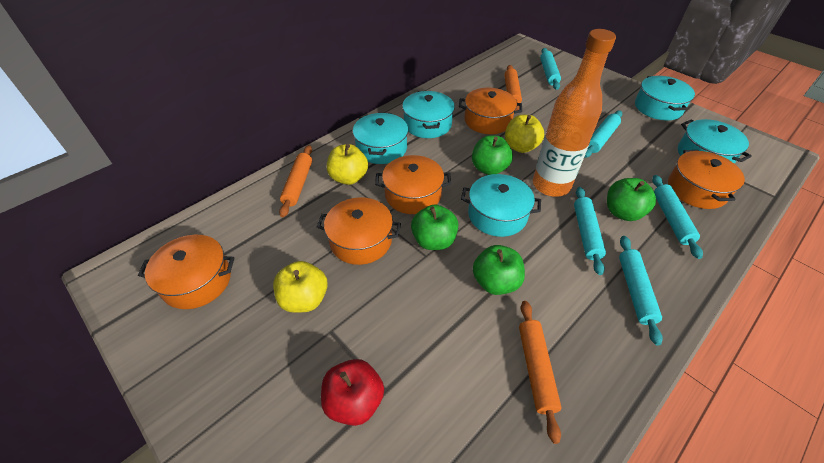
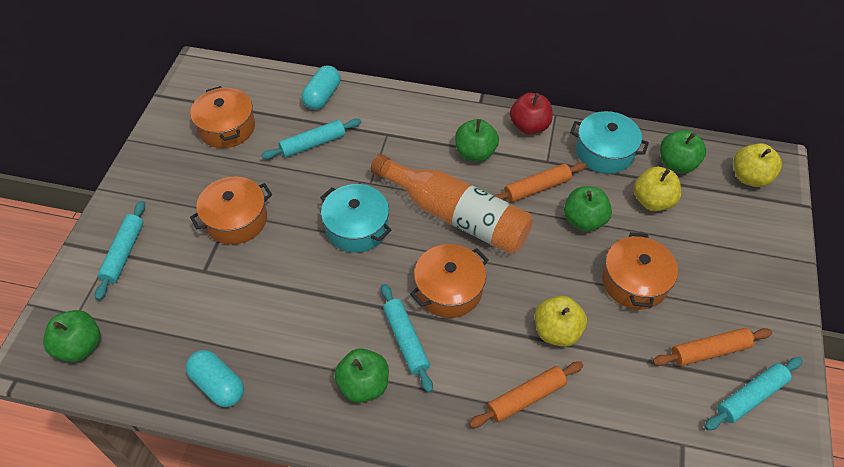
green apple: 4 -> 5
orange pot: 5 -> 4
turquoise capsule: 0 -> 2
turquoise pot: 5 -> 2
turquoise rolling pin: 5 -> 4

